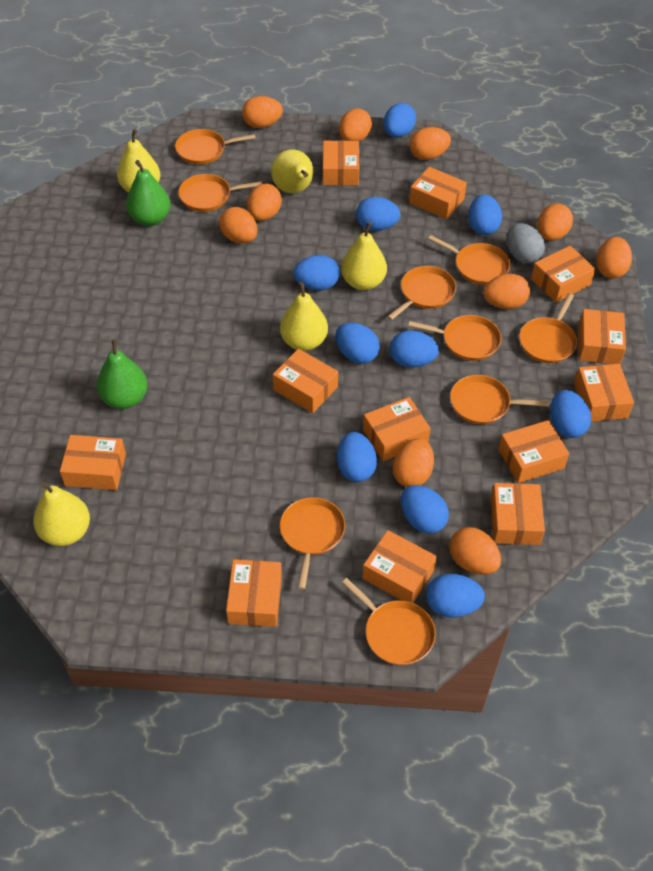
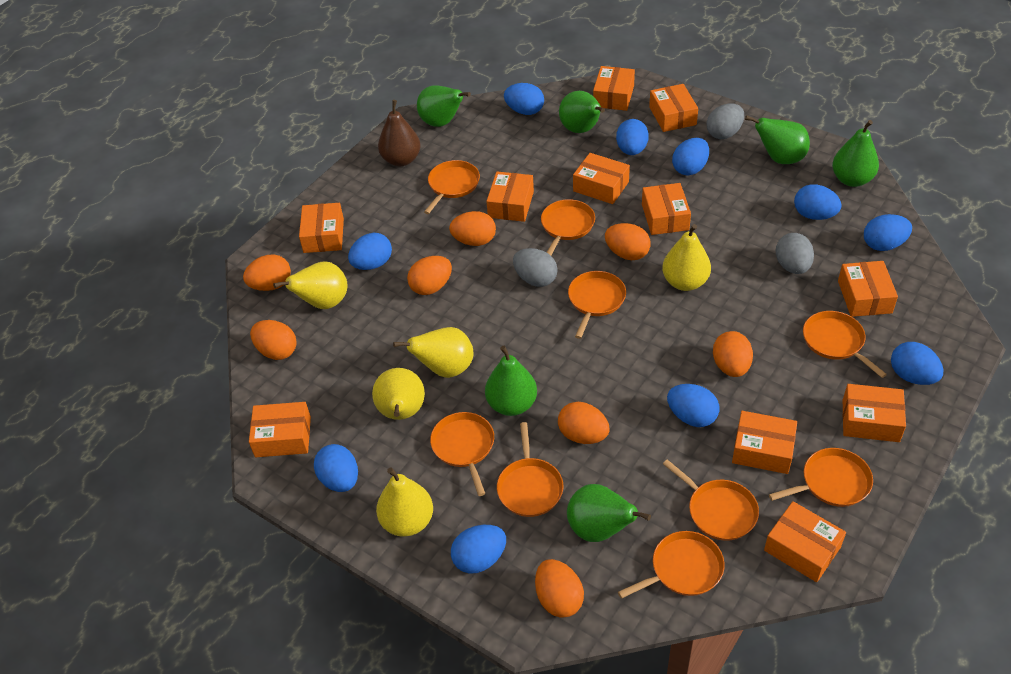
brown pear: 0 -> 1
green pear: 2 -> 6
grey egg: 1 -> 3
orange box: 12 -> 11
orange egg: 10 -> 8

